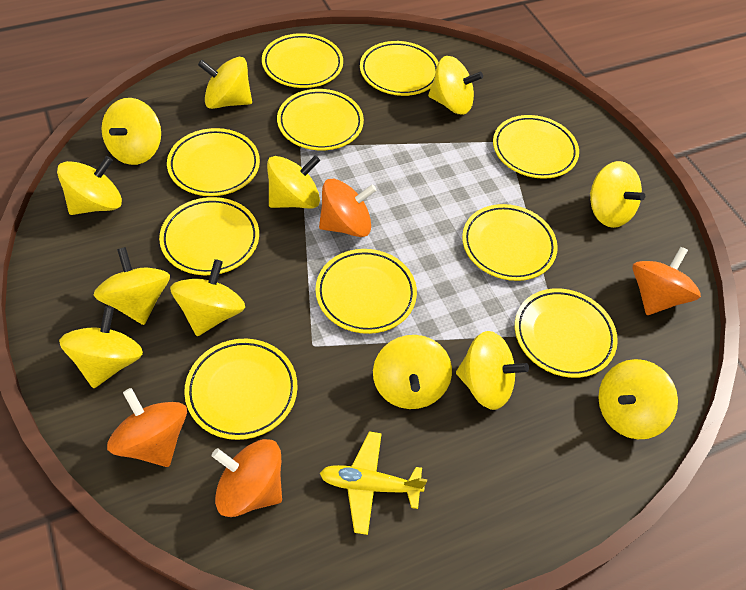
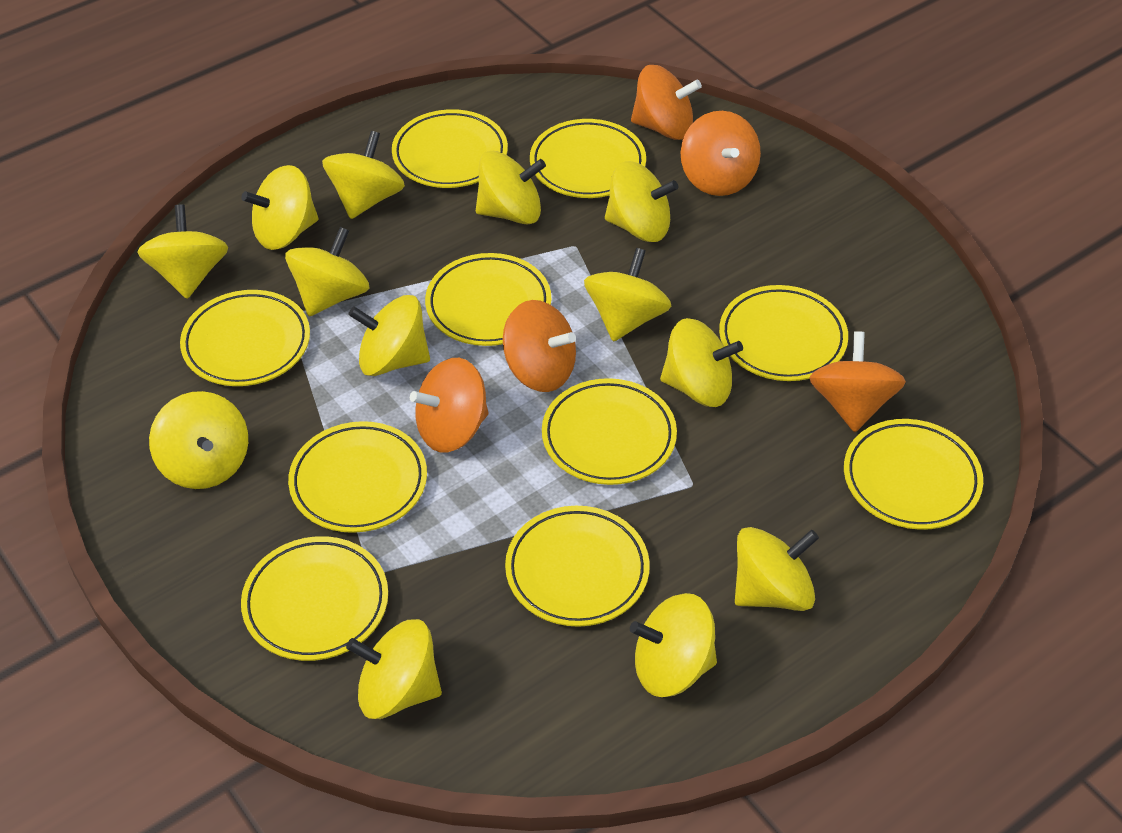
orange spinning top: 4 -> 5
yellow plane: 1 -> 0
yellow spinning top: 12 -> 13

